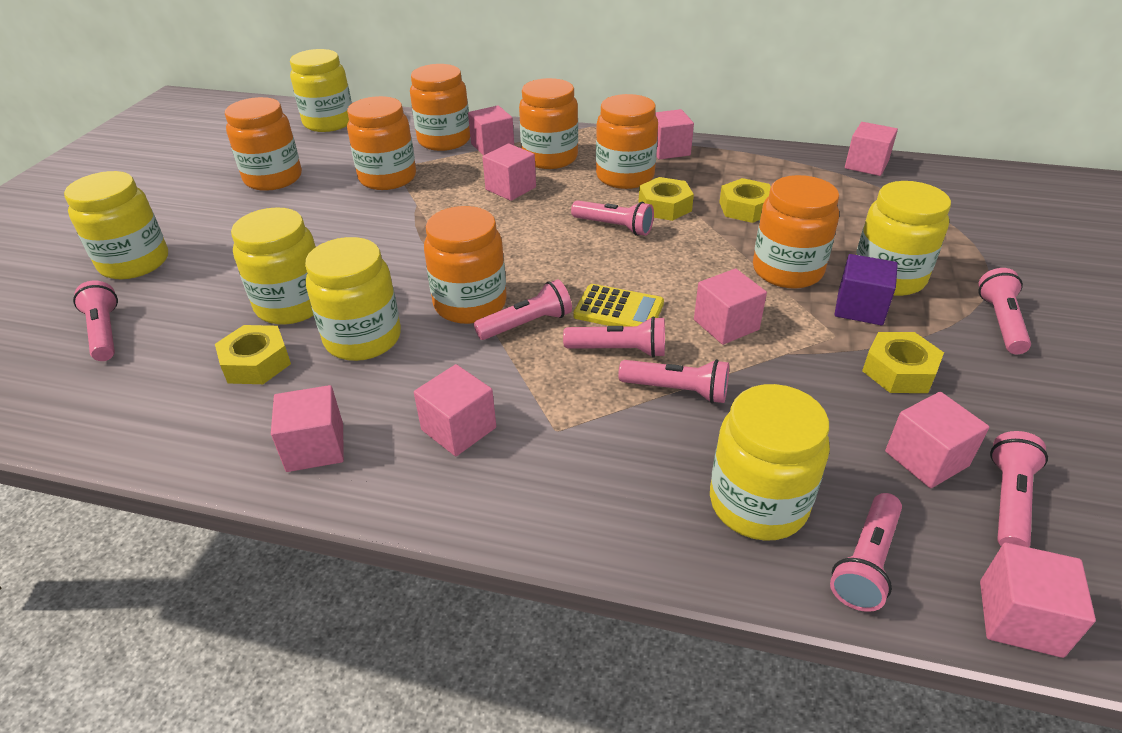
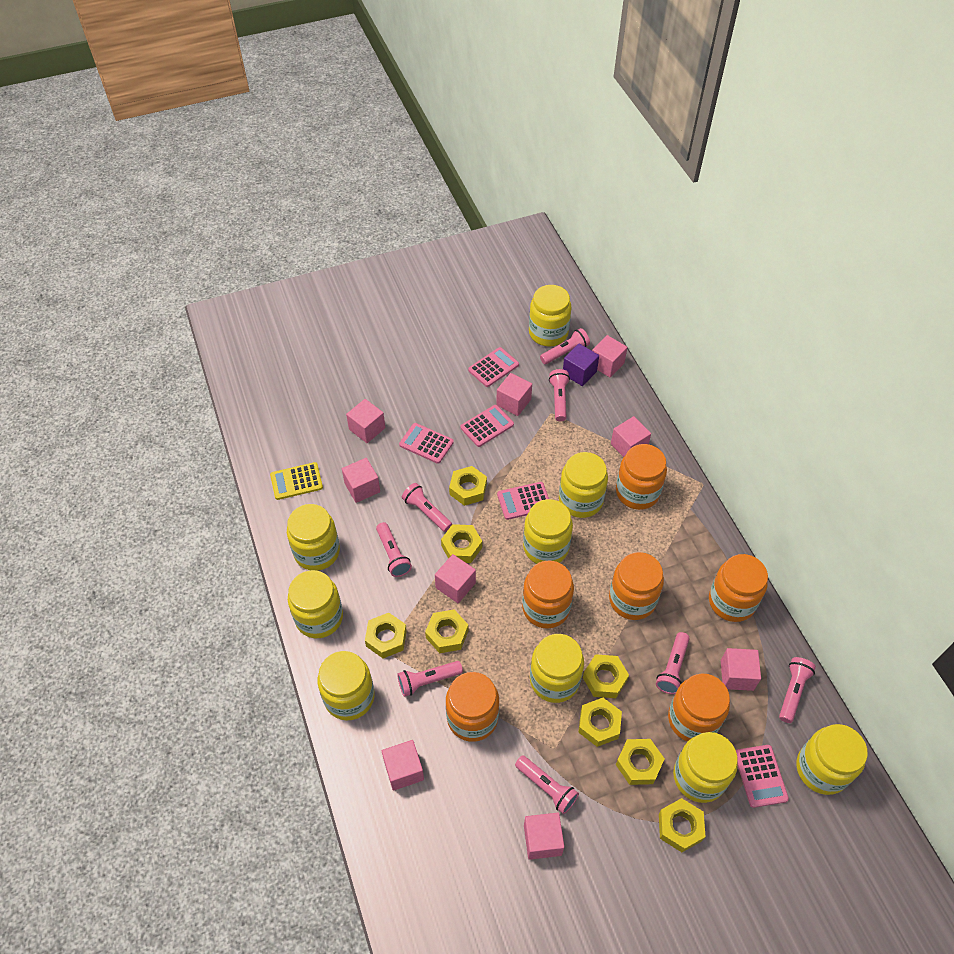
orange jar: 7 -> 6
pink calculator: 0 -> 5
yellow jar: 6 -> 9
yellow nut: 4 -> 8

